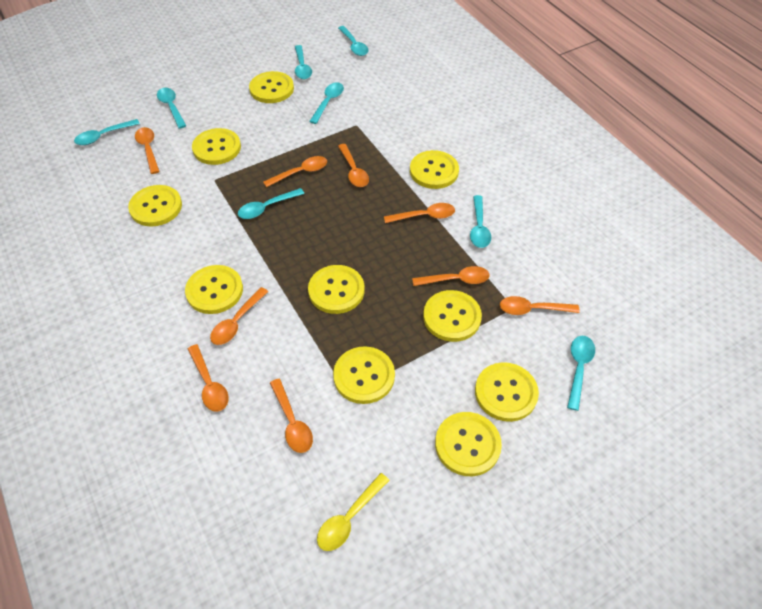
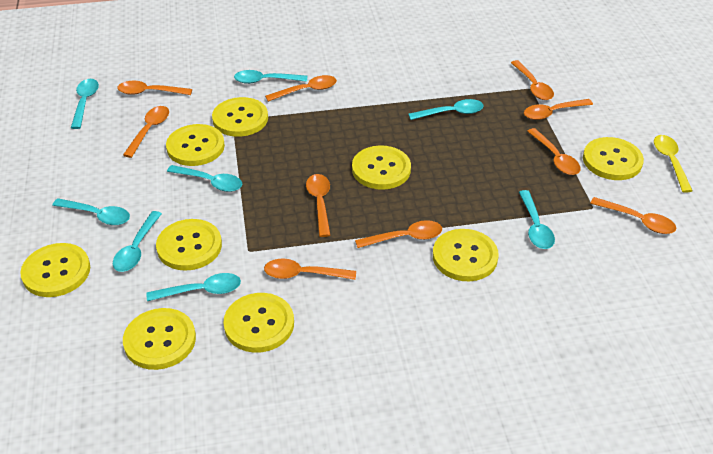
orange spoon: 9 -> 10
yellow button: 10 -> 9

